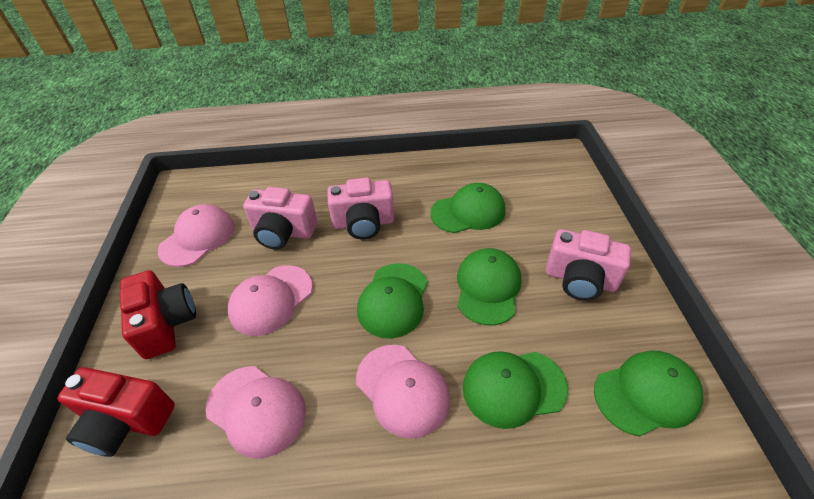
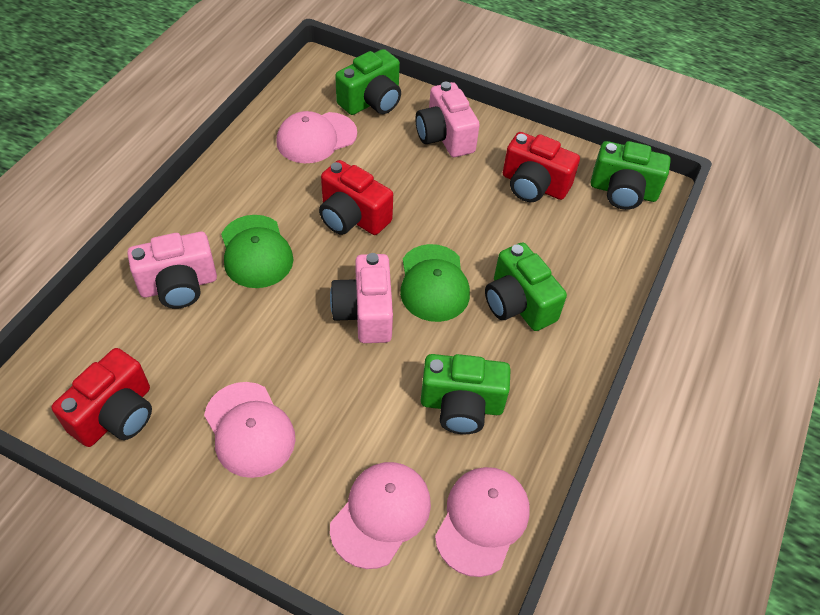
green camera: 0 -> 4
green cap: 5 -> 2
red camera: 2 -> 3

